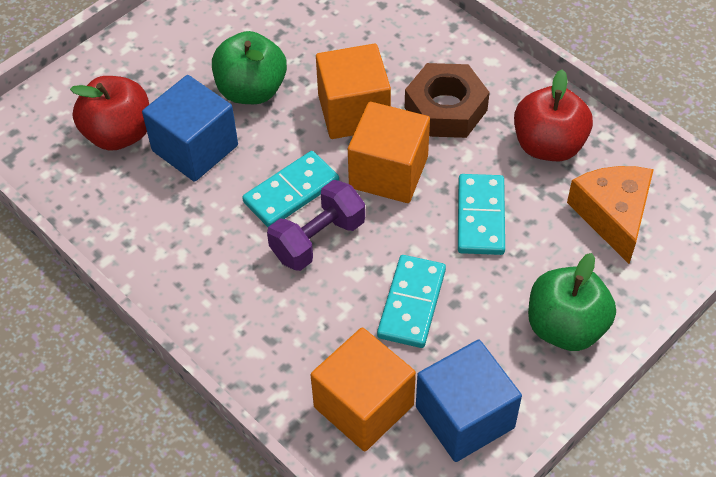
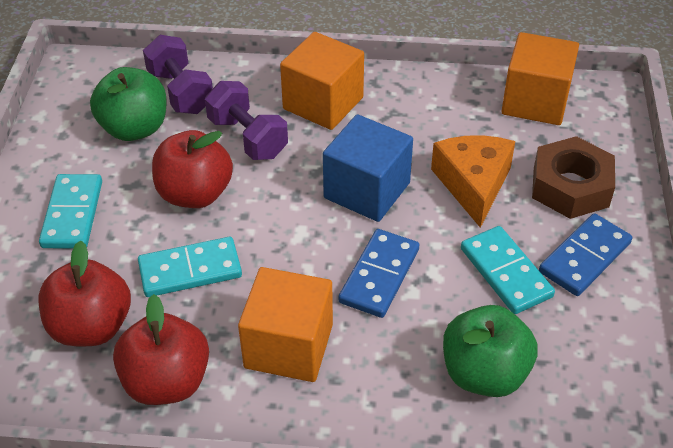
blue cube: 2 -> 1
blue domino: 0 -> 2
purple dumbbell: 1 -> 2
red apple: 2 -> 3

